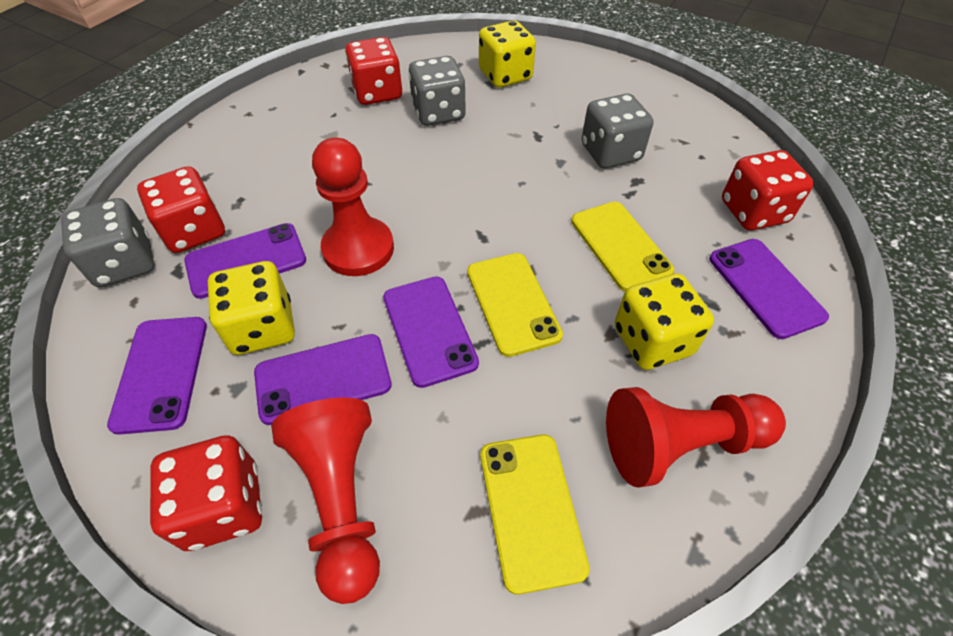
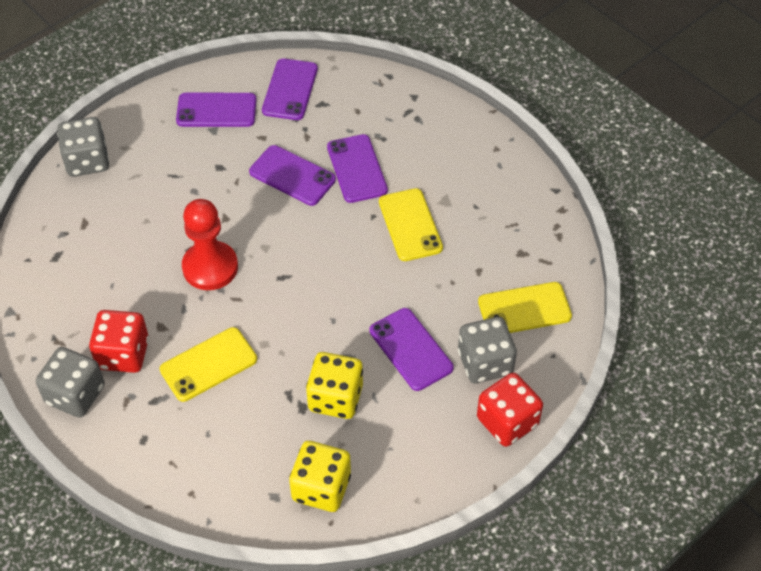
red dice: 4 -> 2
red pawn: 3 -> 1
yellow dice: 3 -> 2

